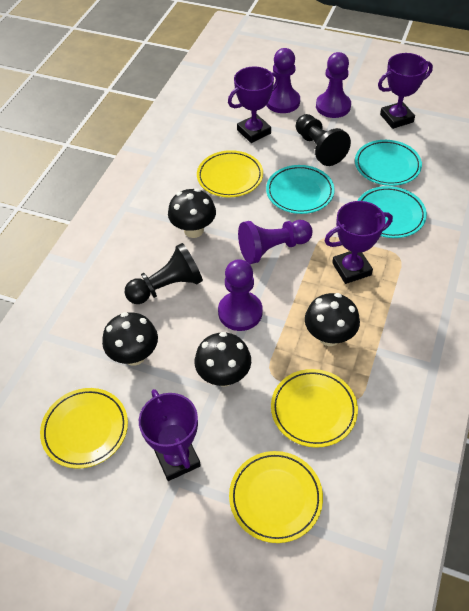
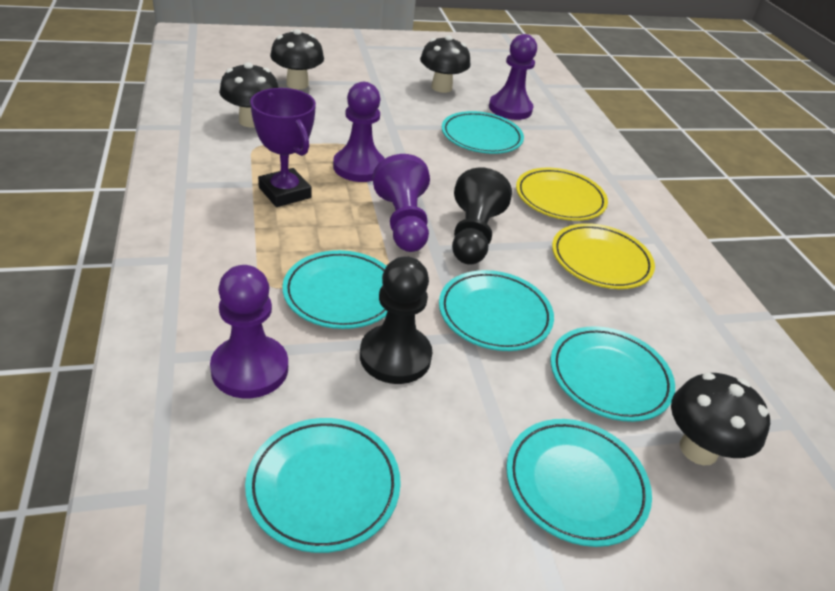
purple trophy: 4 -> 1
turquoise plate: 3 -> 6
yellow plate: 4 -> 2

